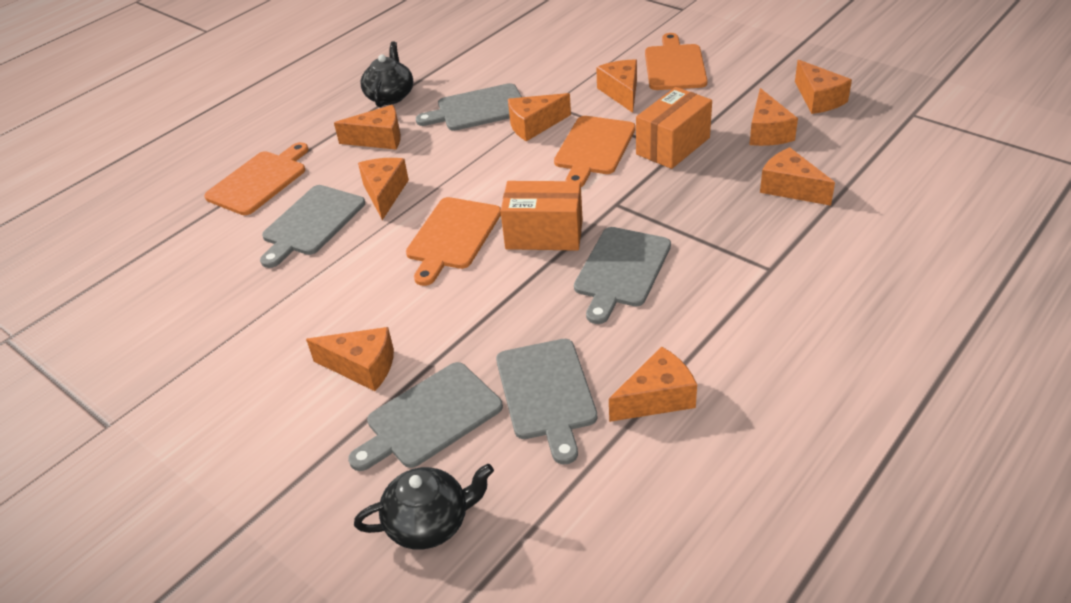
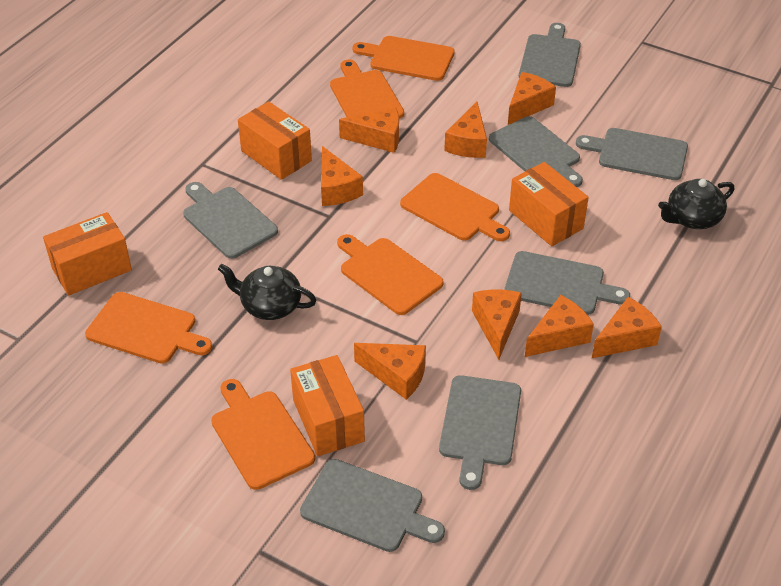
grey cutting board: 5 -> 7
orange box: 2 -> 4
orange cheese: 9 -> 8
orange cutting board: 4 -> 6

